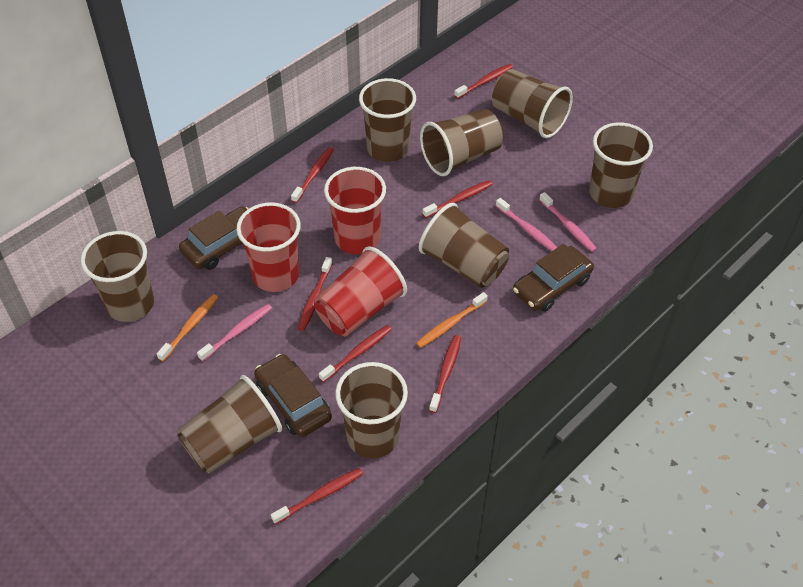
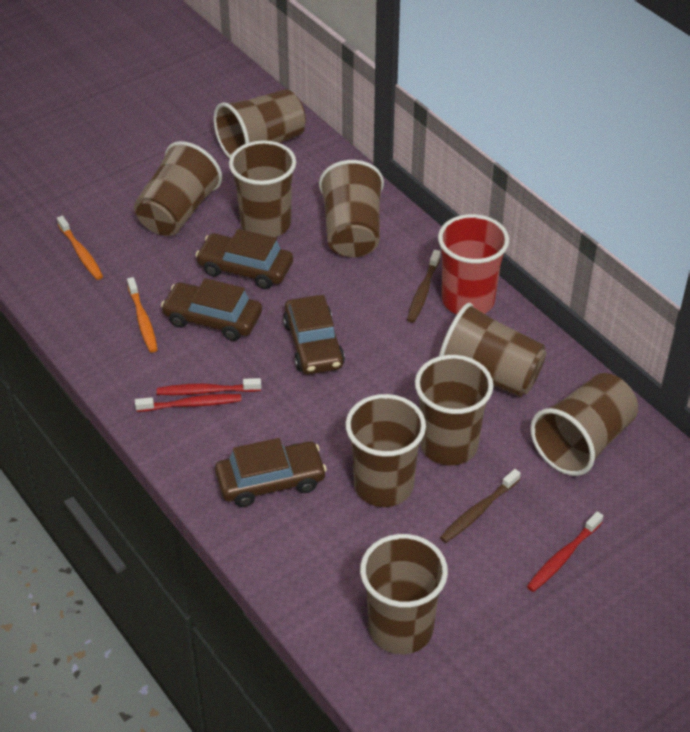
brown car: 3 -> 4
brown cup: 8 -> 9
brown toothbrush: 0 -> 2
pink toothbrush: 3 -> 0
red cup: 3 -> 1
red toothbrush: 7 -> 3

